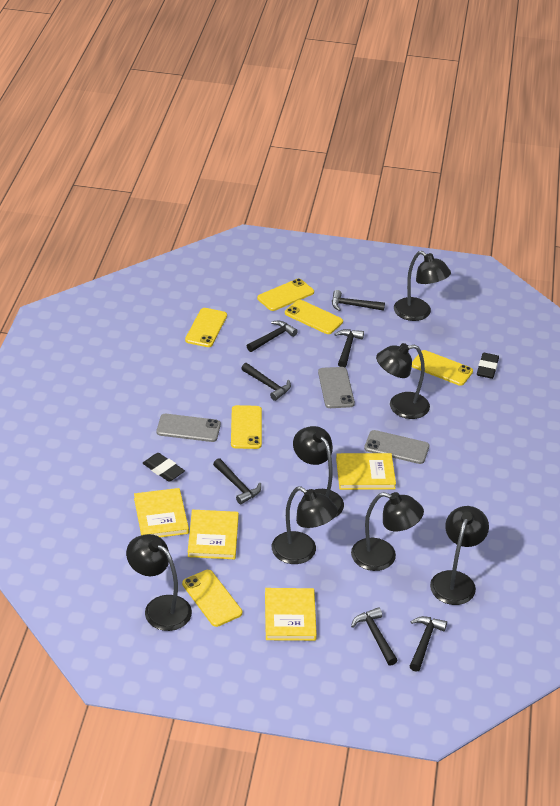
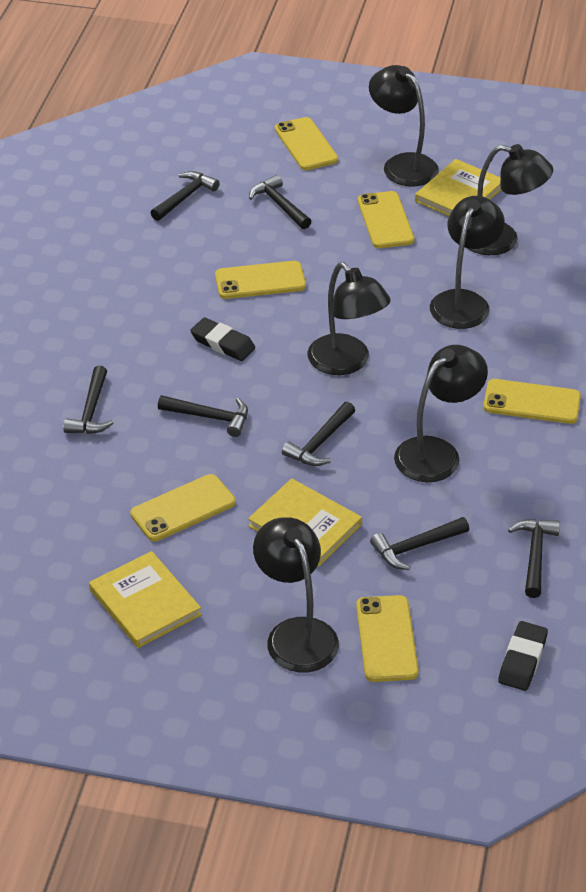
black lamp: 7 -> 6
grey phone: 3 -> 0
yellow book: 4 -> 3

